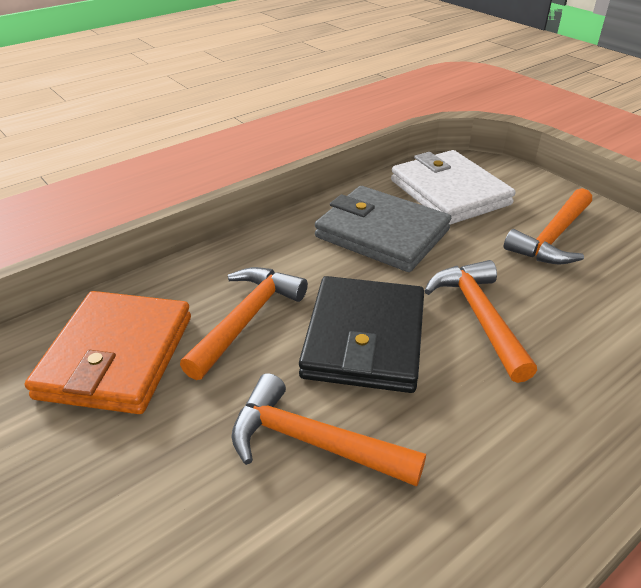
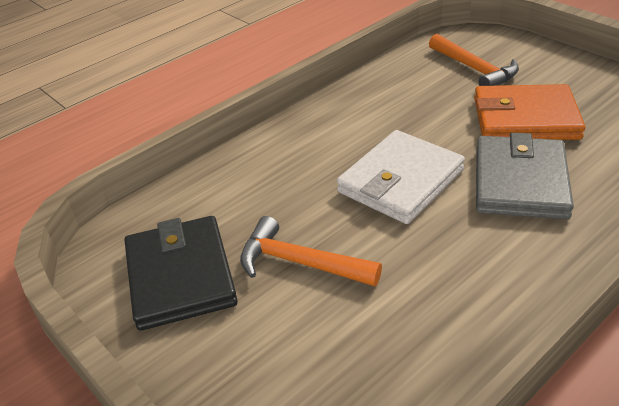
orange hammer: 4 -> 2

